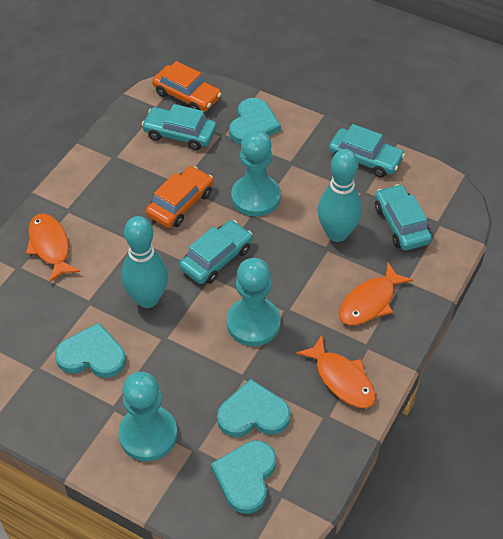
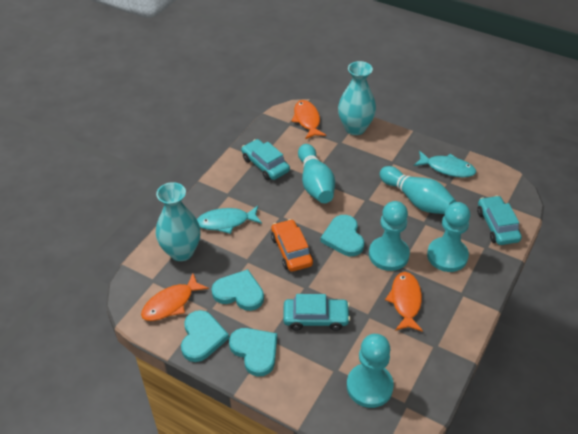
orange car: 2 -> 1
turquoise car: 4 -> 3
turquoise fish: 0 -> 2
turquoise vase: 0 -> 2

